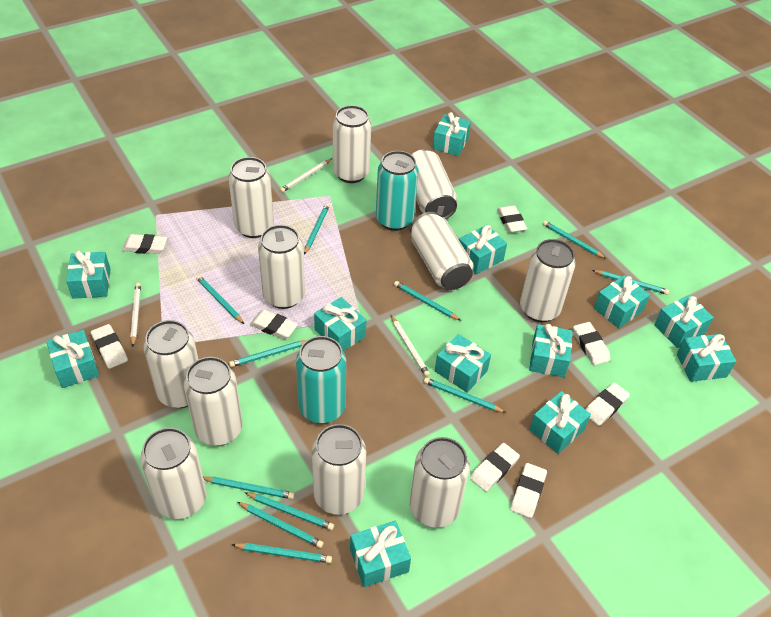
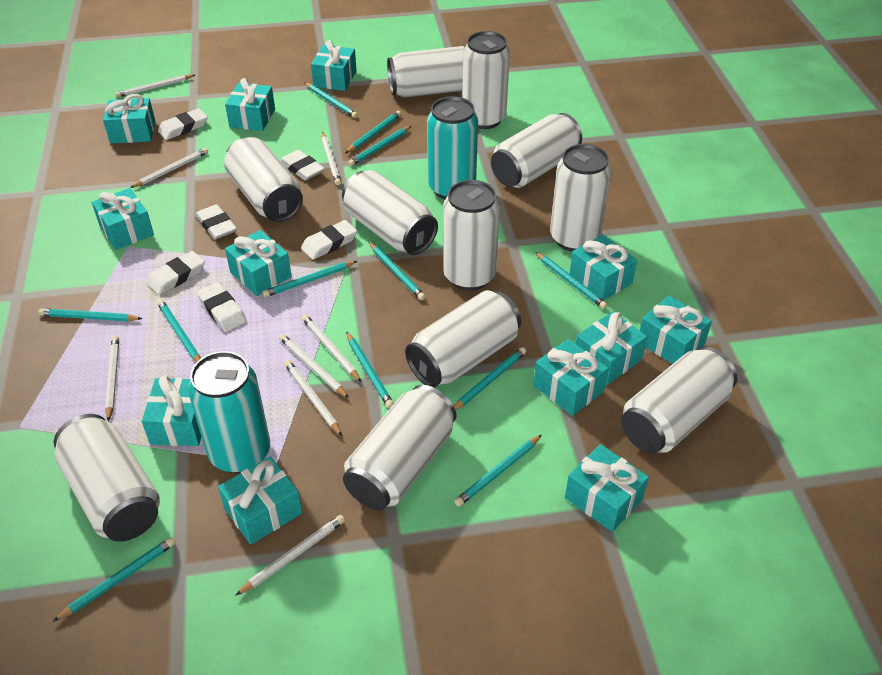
turquoise pencil: 11 -> 12
white eraser: 8 -> 6
white pencil: 3 -> 8

